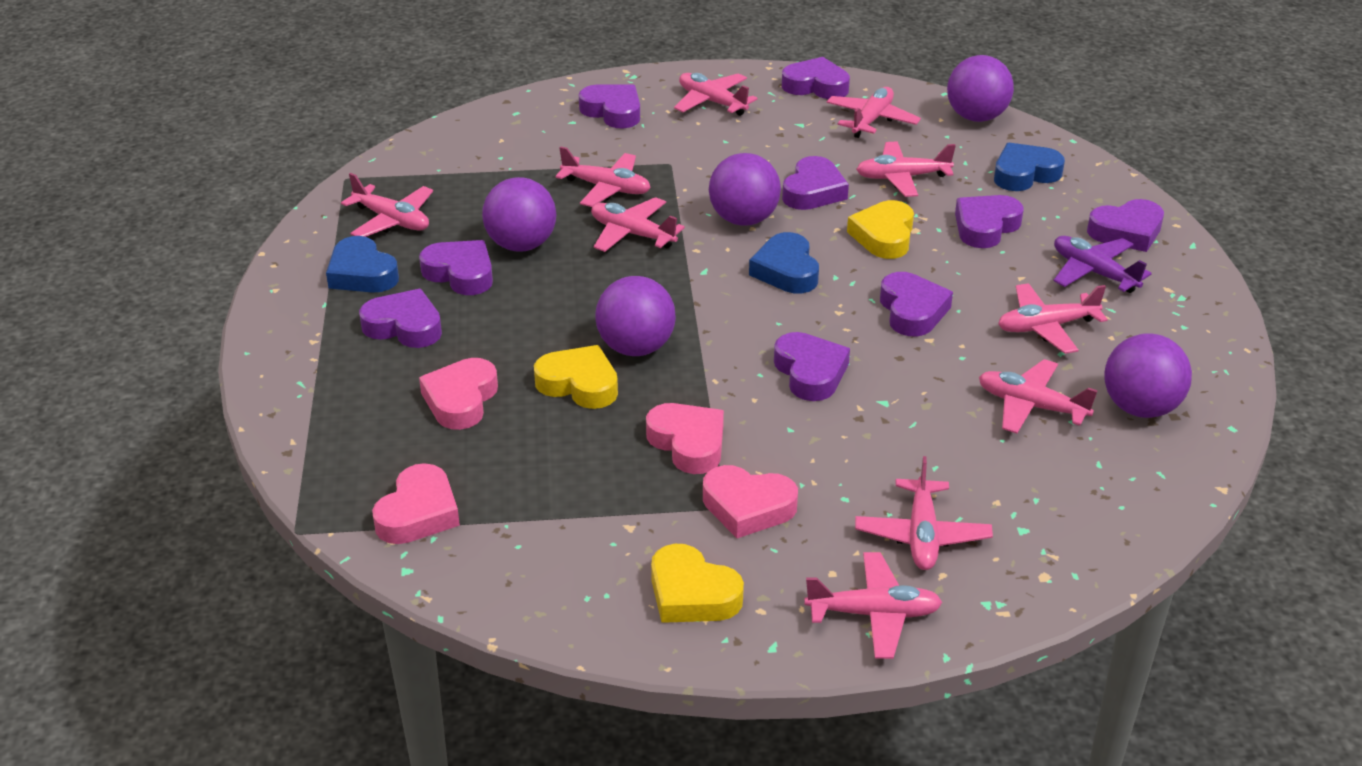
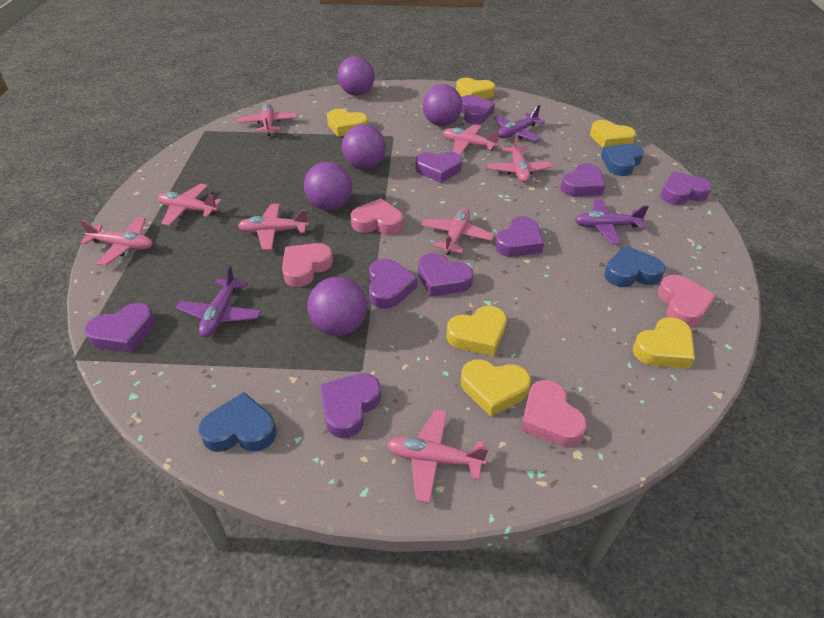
pink plane: 10 -> 8
purple plane: 1 -> 3
yellow heart: 3 -> 6

